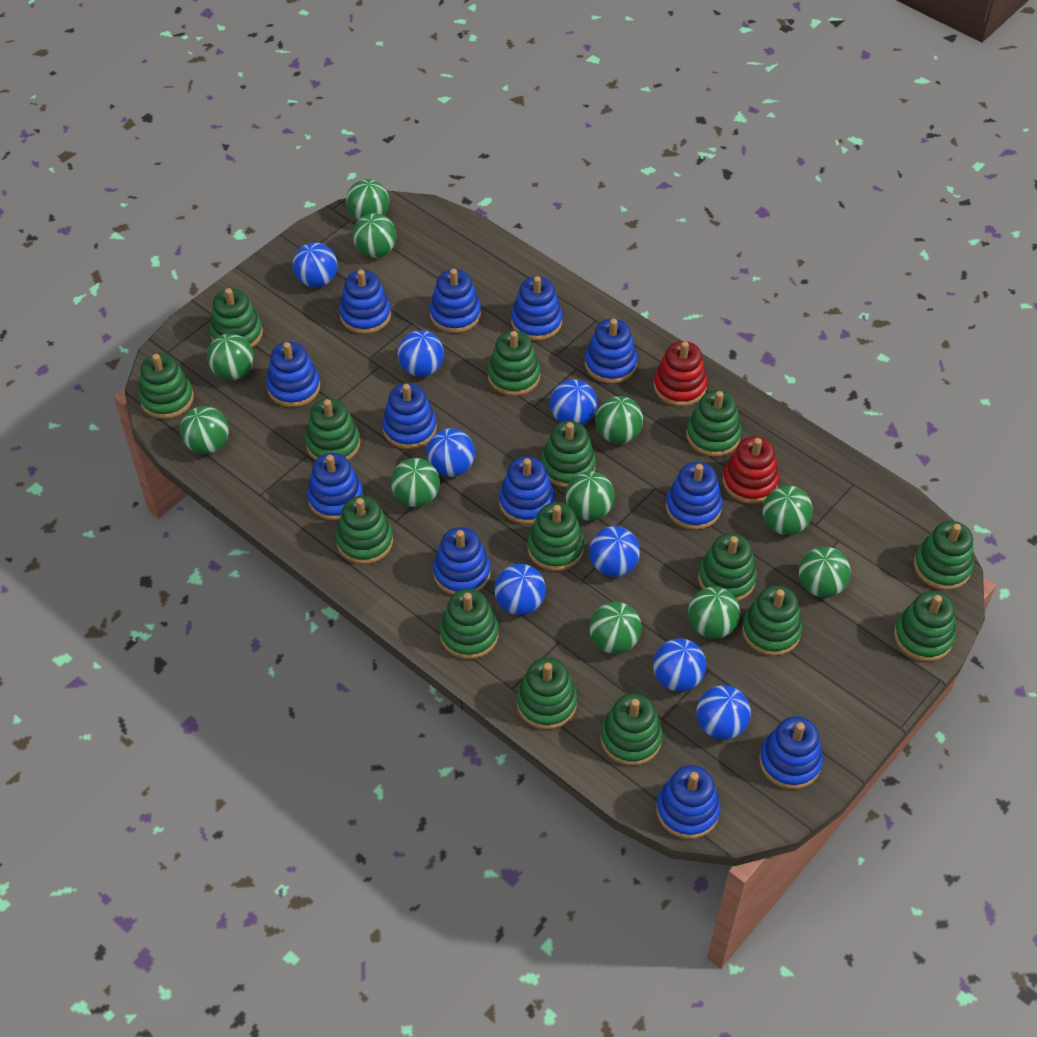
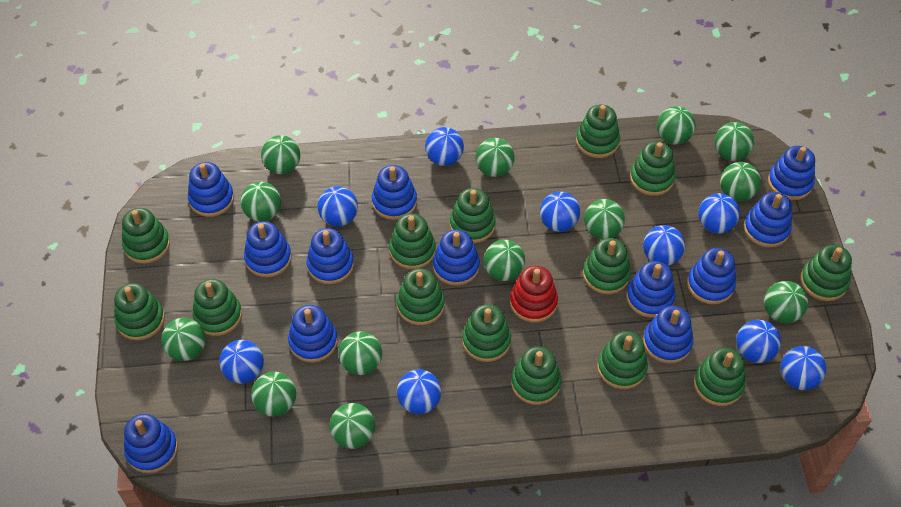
blue ball: 8 -> 9
green ball: 11 -> 13
green stacking toy: 15 -> 14
red stacking toy: 2 -> 1

